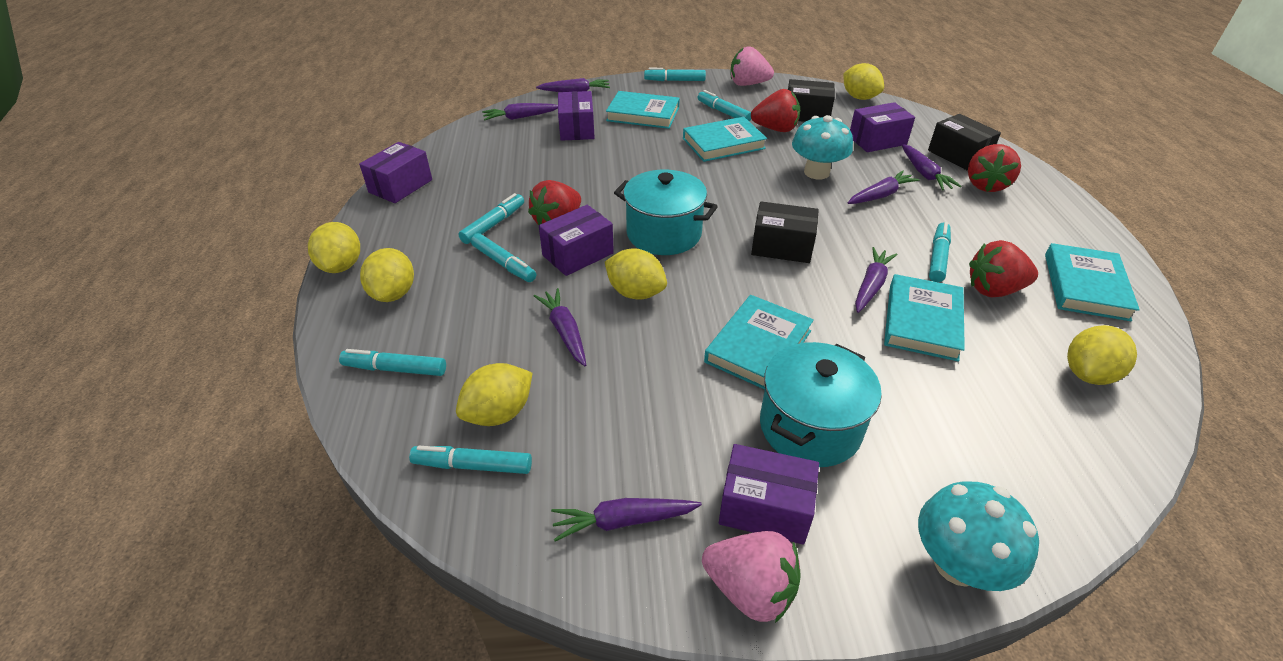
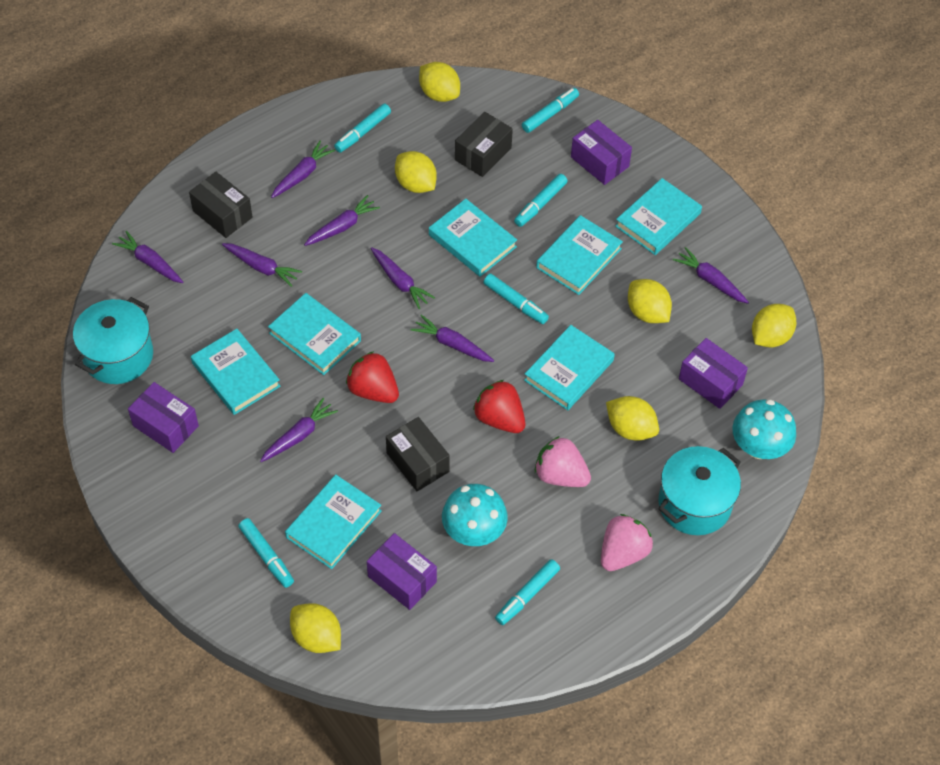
purple box: 5 -> 4
purple carrot: 7 -> 8
red strawberry: 4 -> 2
turquoise book: 5 -> 7
turquoise marker: 7 -> 6

